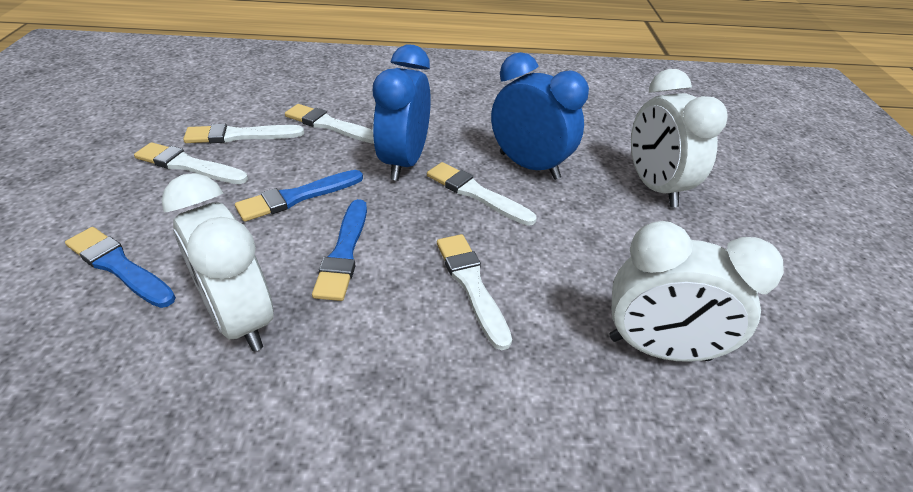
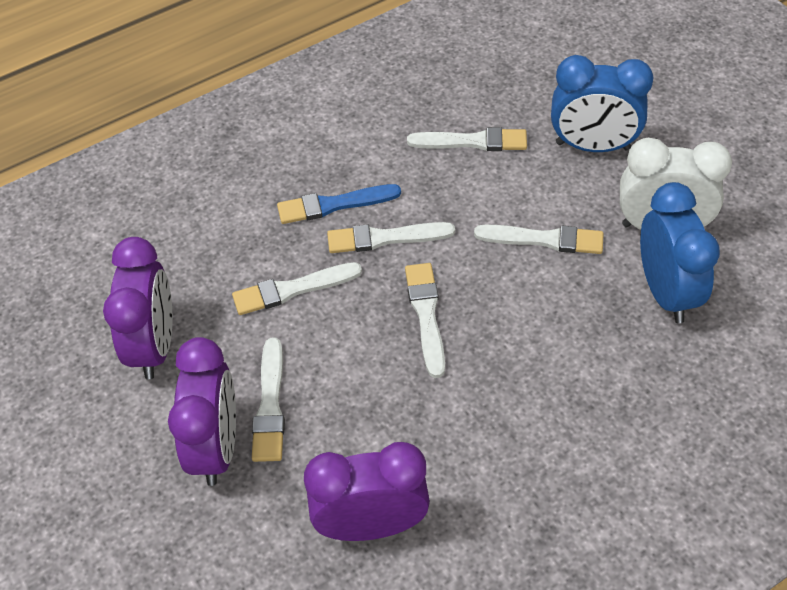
blue brush: 3 -> 1
purple clock: 0 -> 3
white brush: 5 -> 6
white clock: 3 -> 1

